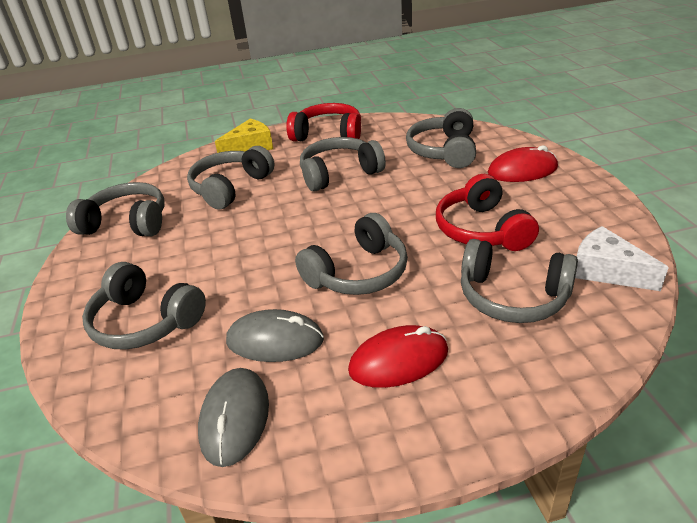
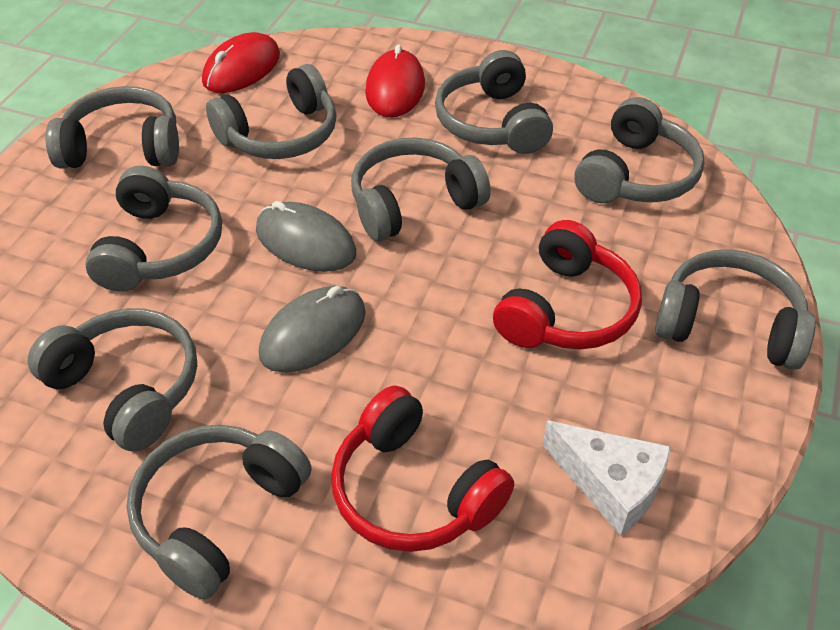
grey headphones: 7 -> 9
yellow cheese: 1 -> 0

